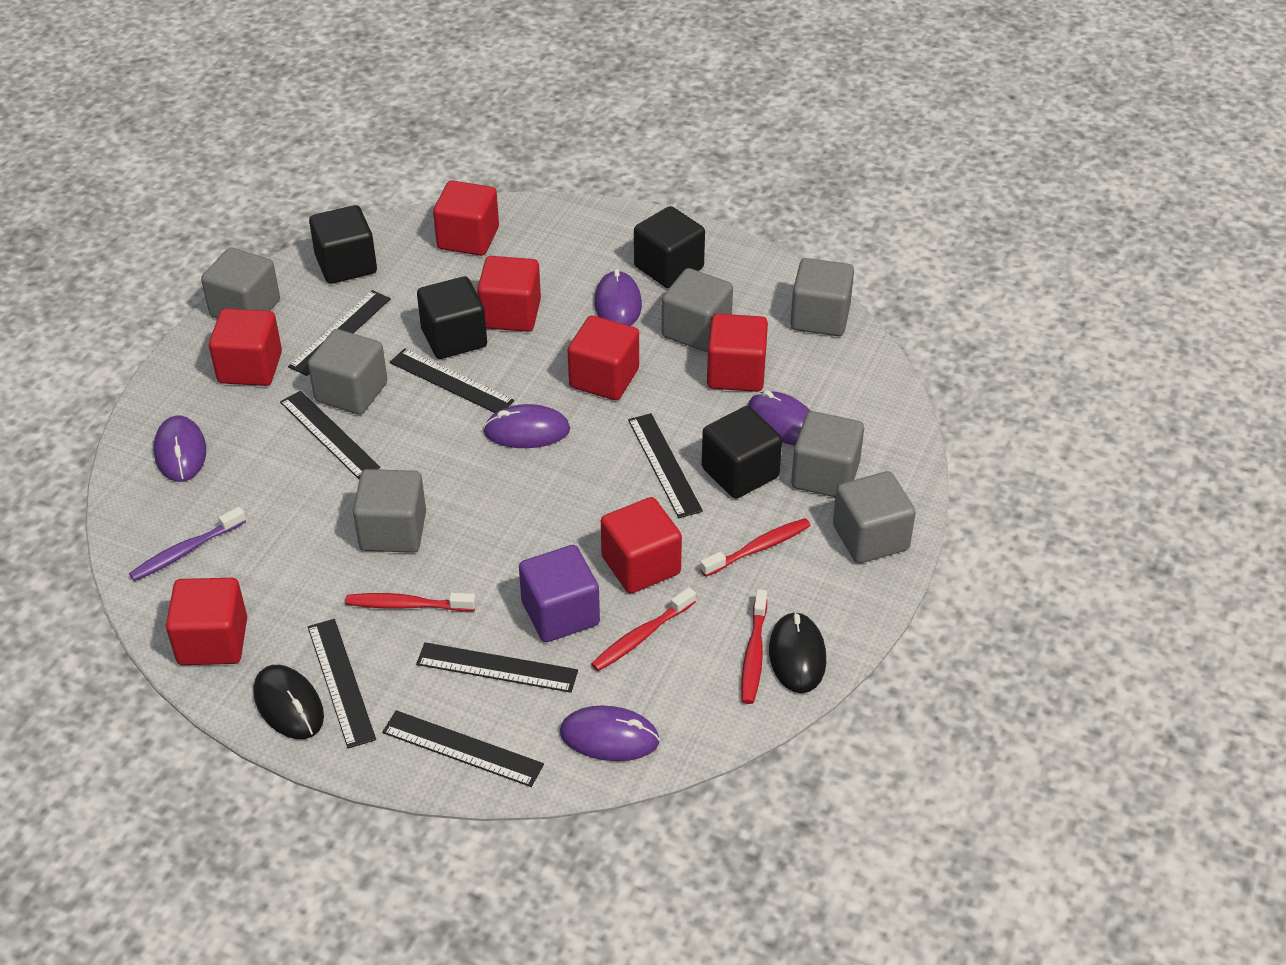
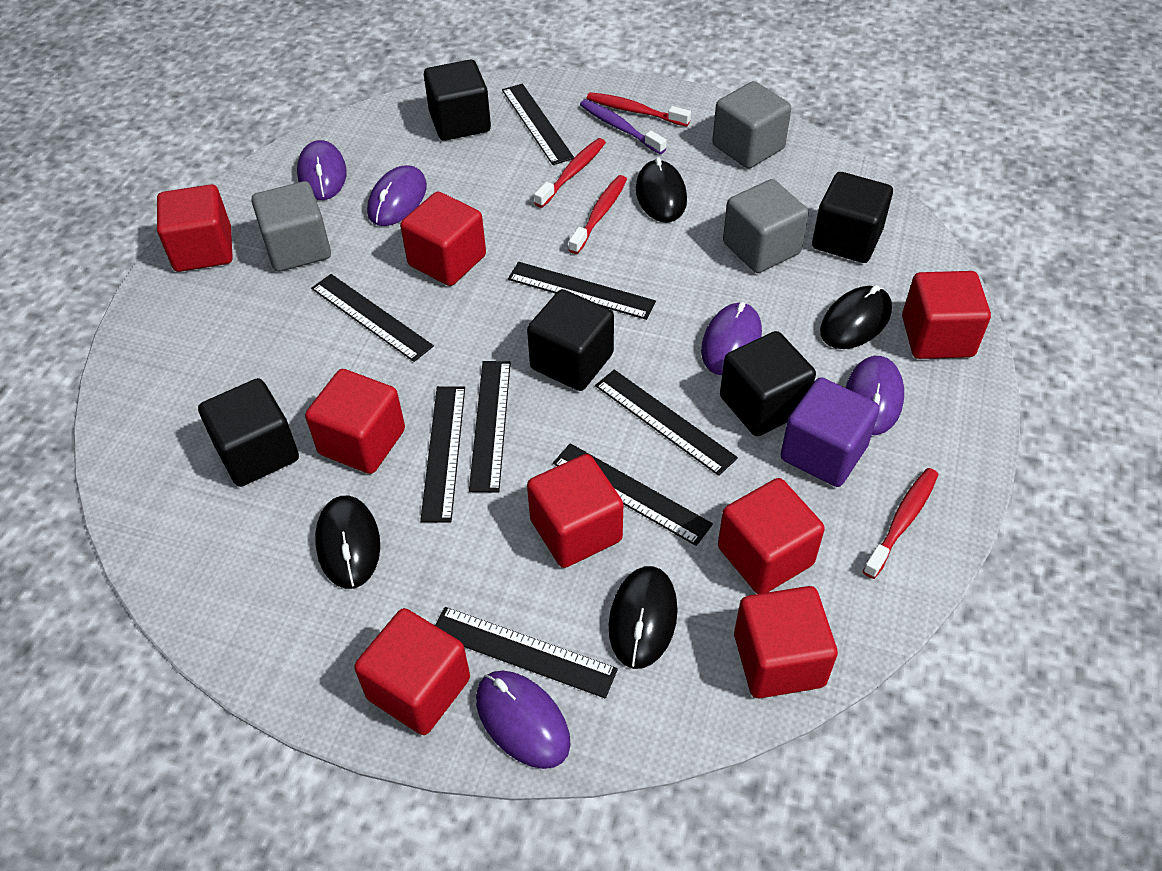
black cube: 4 -> 5
black mouse: 2 -> 4
black ruler: 7 -> 8
grey cube: 7 -> 3
red cube: 7 -> 8

